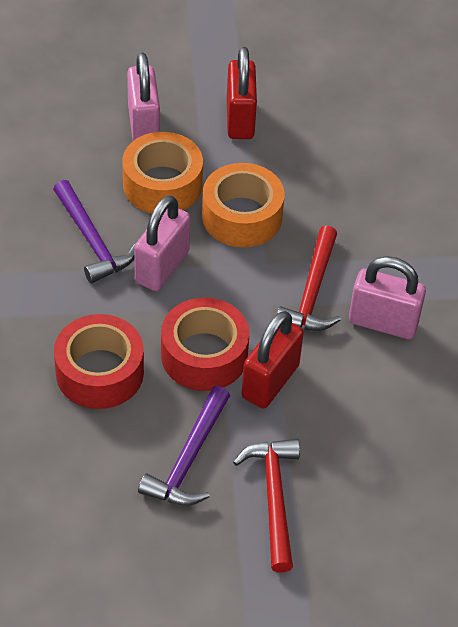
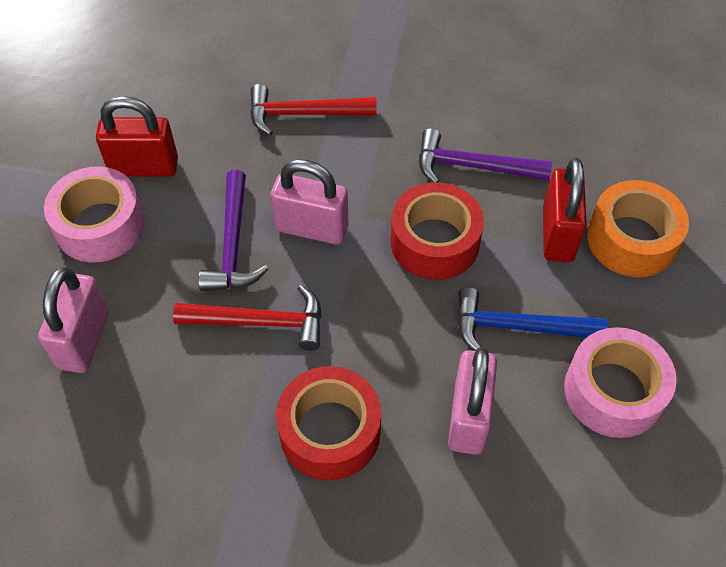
blue hammer: 0 -> 1
orange tape: 2 -> 1
pink tape: 0 -> 2

